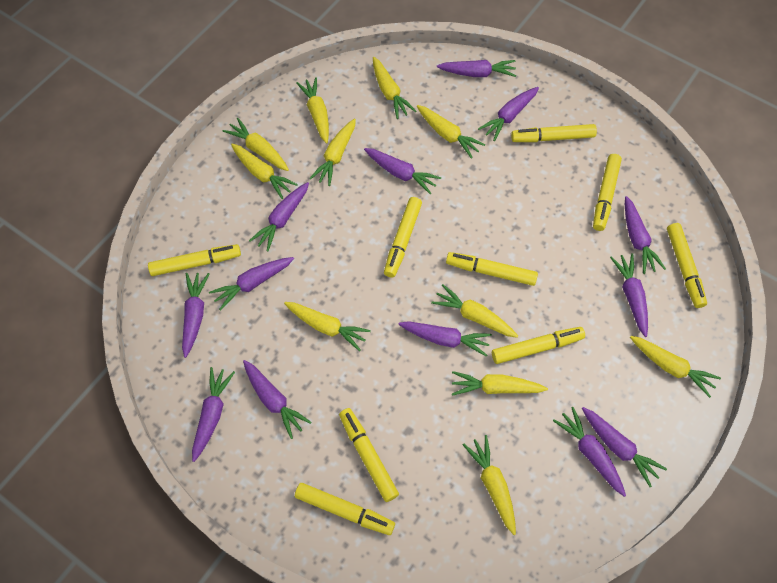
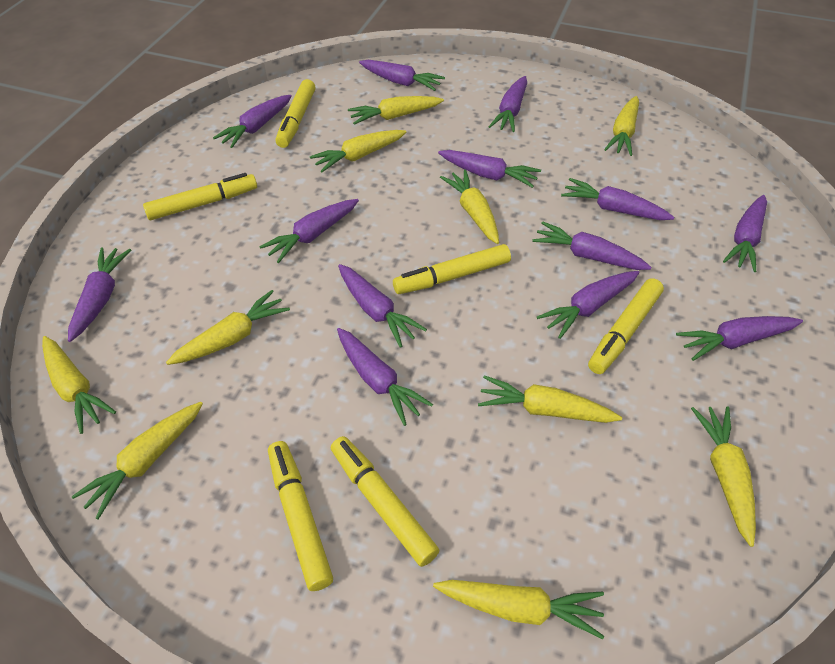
yellow carrot: 11 -> 10
yellow marker: 9 -> 6

